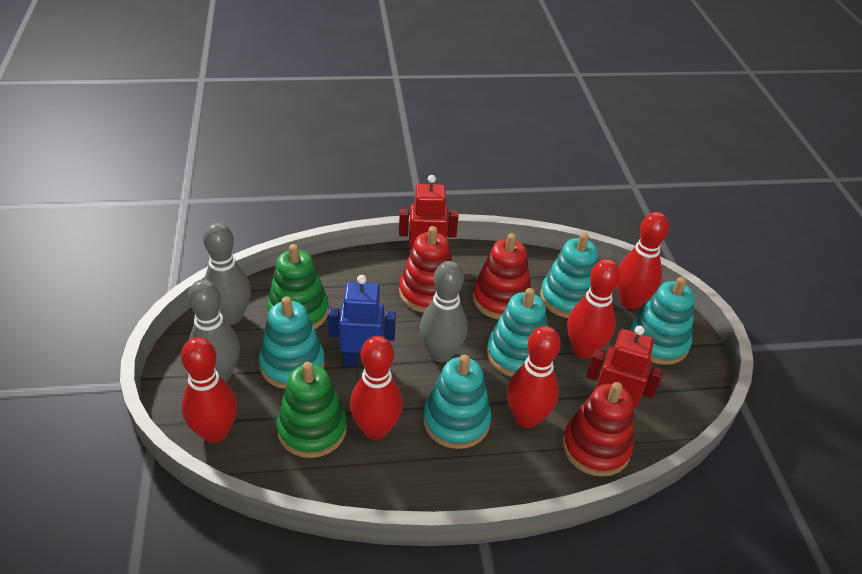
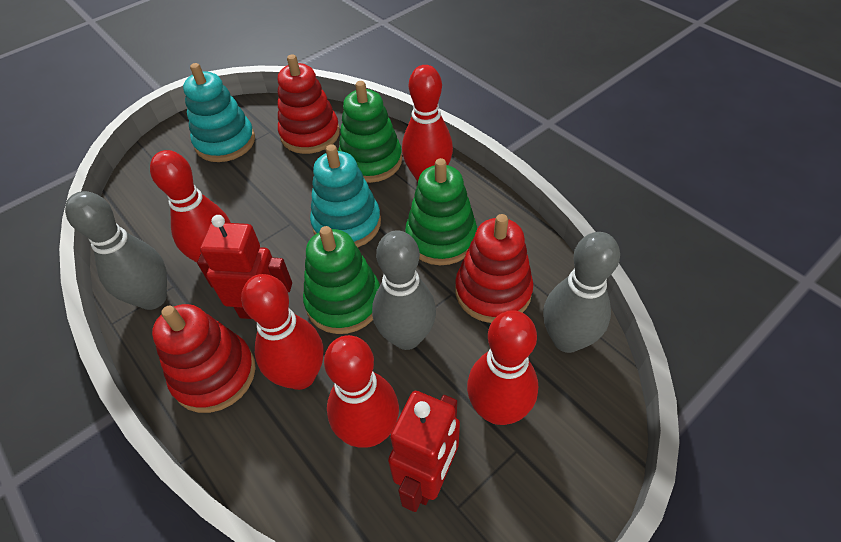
blue robot: 1 -> 0
green stacking toy: 2 -> 3
turquoise stacking toy: 5 -> 2

